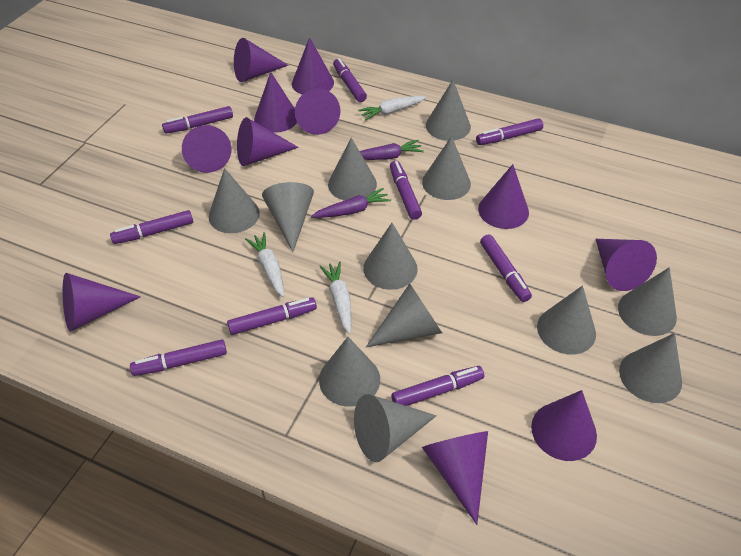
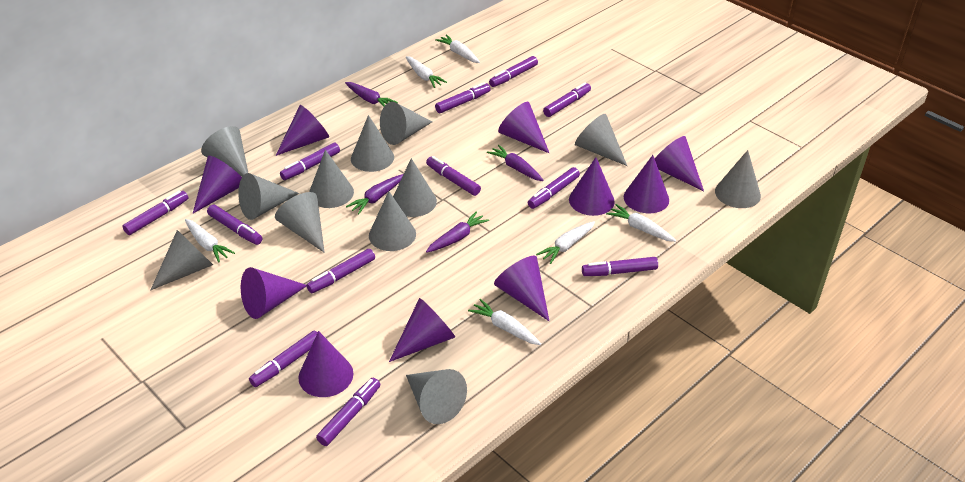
purple carrot: 2 -> 4
purple cone: 11 -> 10
purple marker: 9 -> 12
white carrot: 3 -> 6

